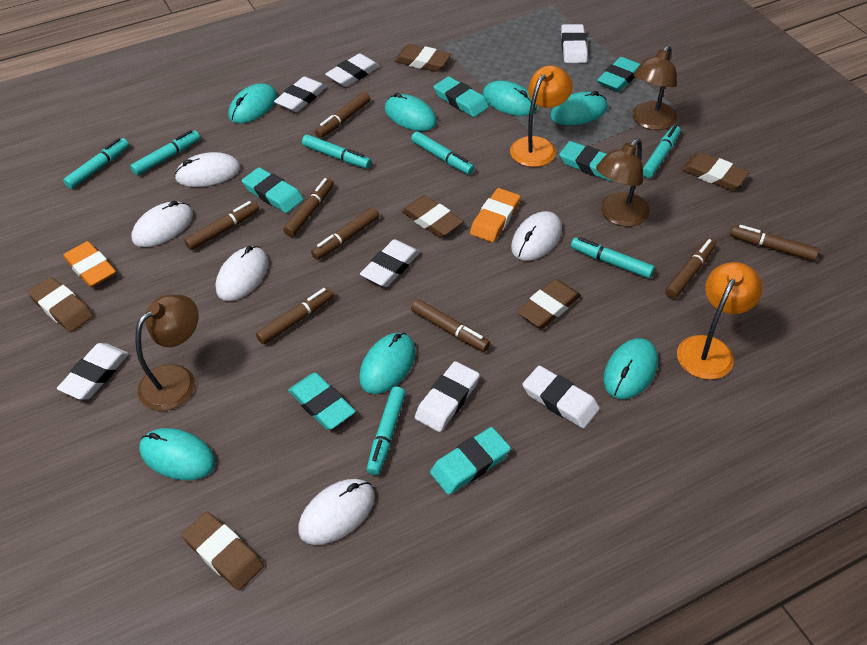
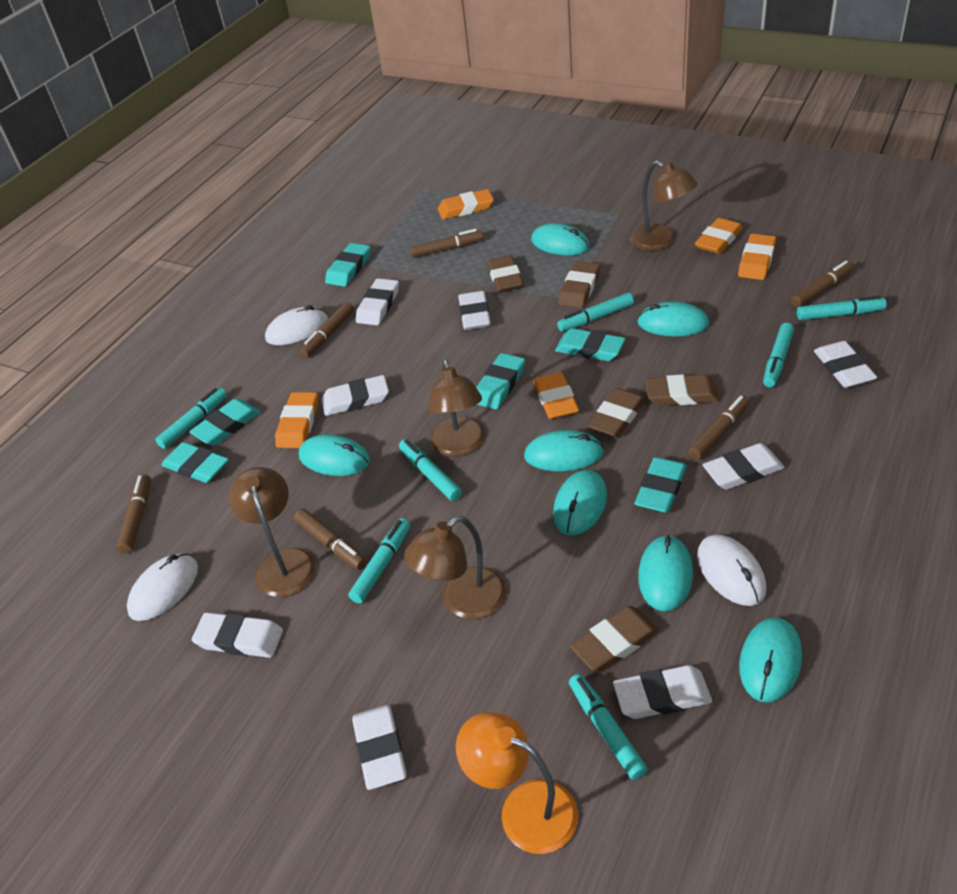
brown eraser: 6 -> 5
brown lamp: 3 -> 4
brown marker: 8 -> 6
orange eraser: 2 -> 5
orange lamp: 2 -> 1
white eraser: 7 -> 8
white mouse: 5 -> 3

